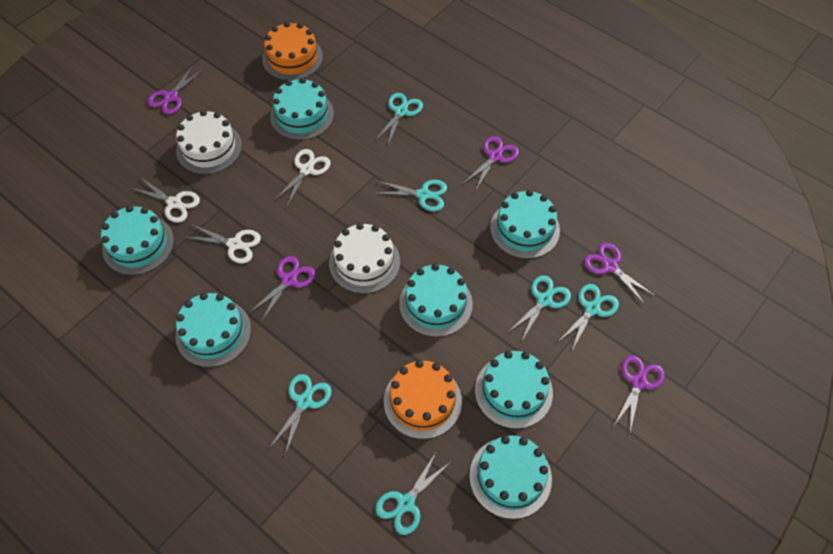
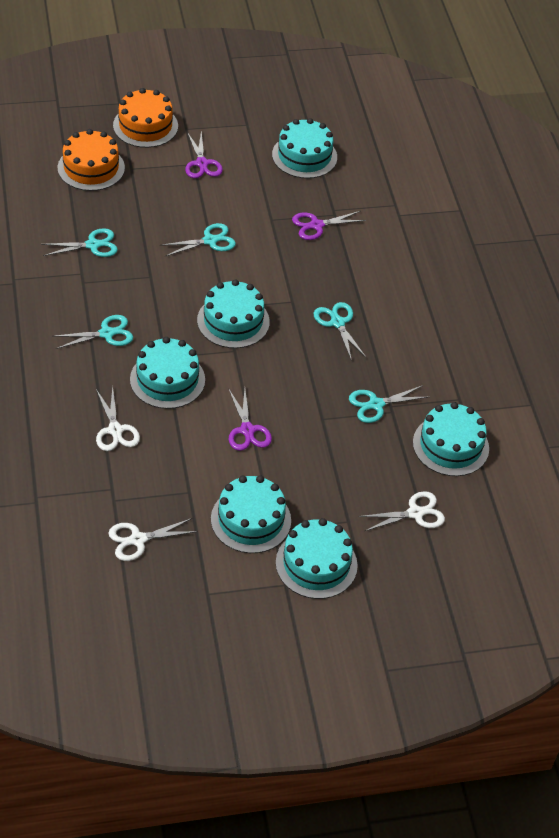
purple scissors: 5 -> 3
turquoise cake: 7 -> 6
turquoise scissors: 6 -> 5
white cake: 2 -> 0

